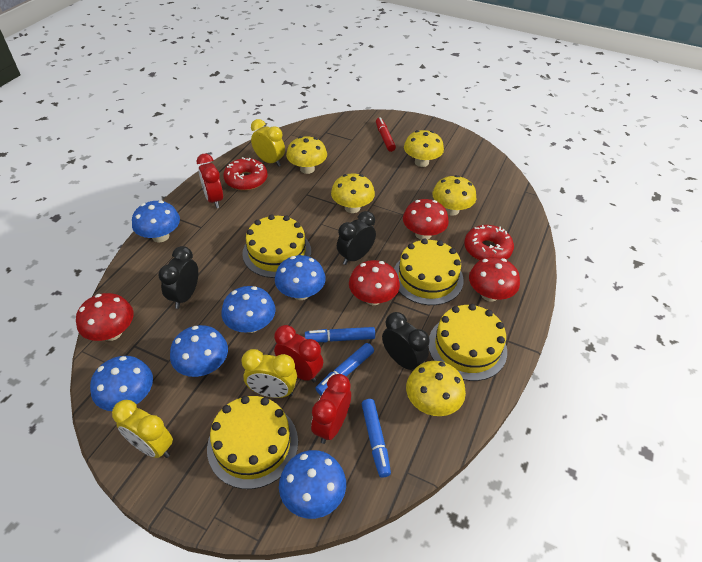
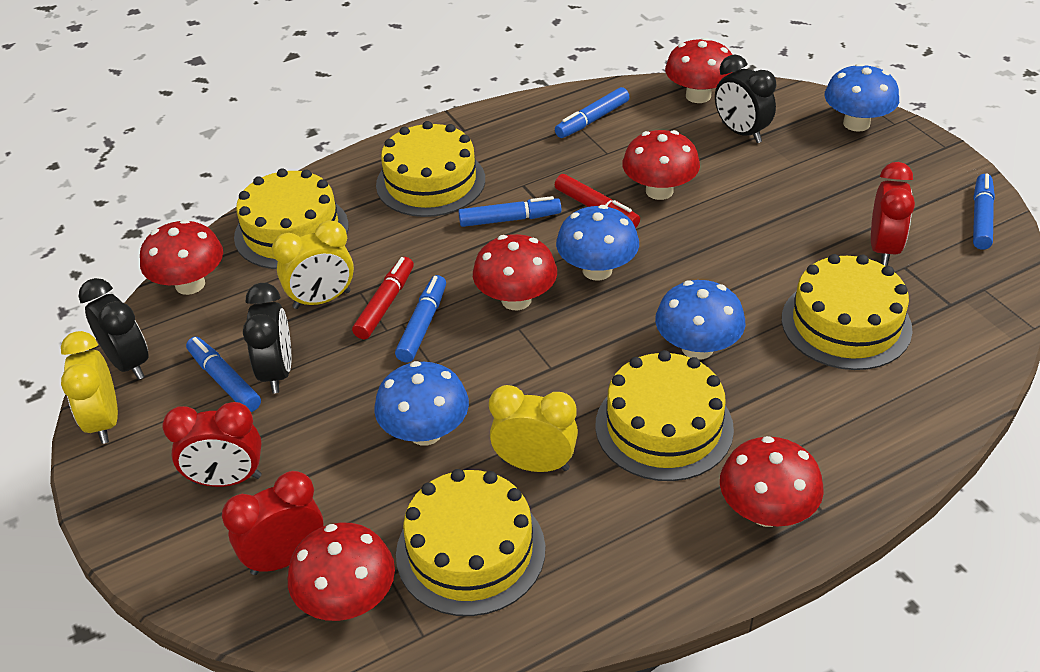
blue marker: 3 -> 5
blue mushroom: 6 -> 4
red donut: 2 -> 0
red marker: 1 -> 2
red mushroom: 4 -> 6
yellow cake: 4 -> 5
yellow mushroom: 5 -> 0

